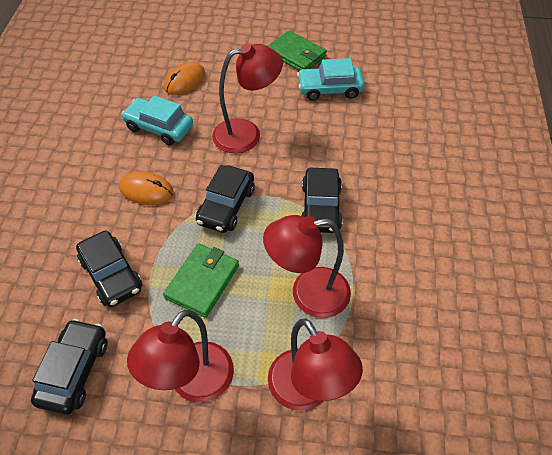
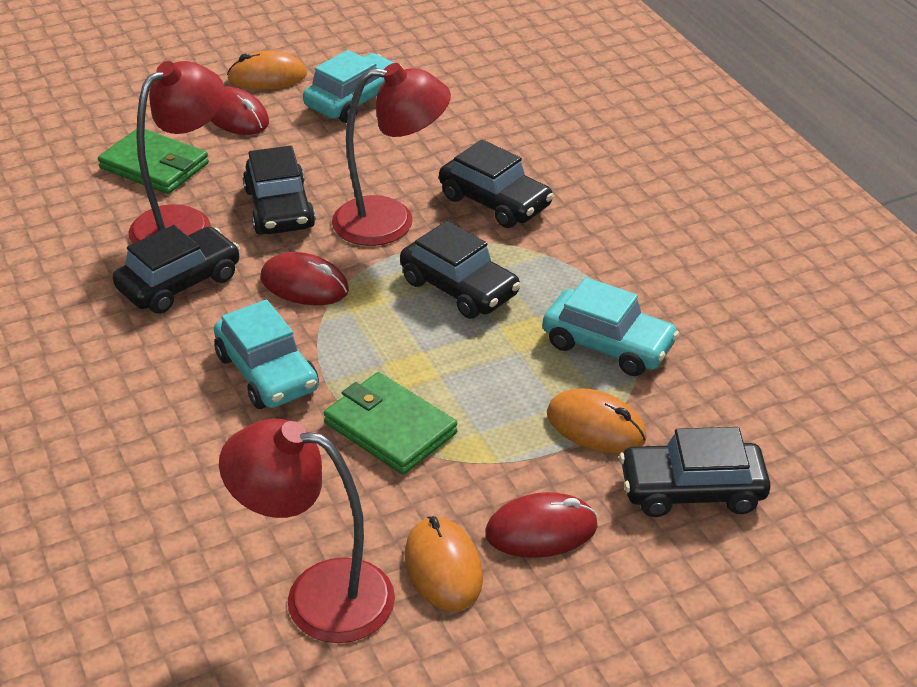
black car: 4 -> 5
orange mouse: 2 -> 3
red lamp: 4 -> 3
red mouse: 0 -> 3
turquoise car: 2 -> 3

